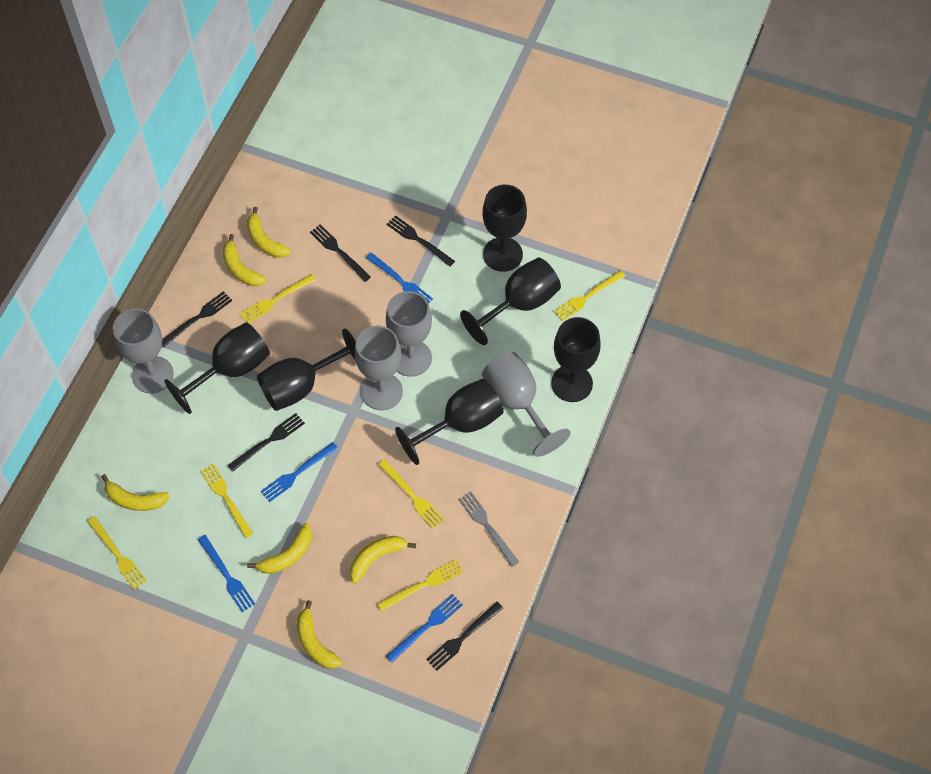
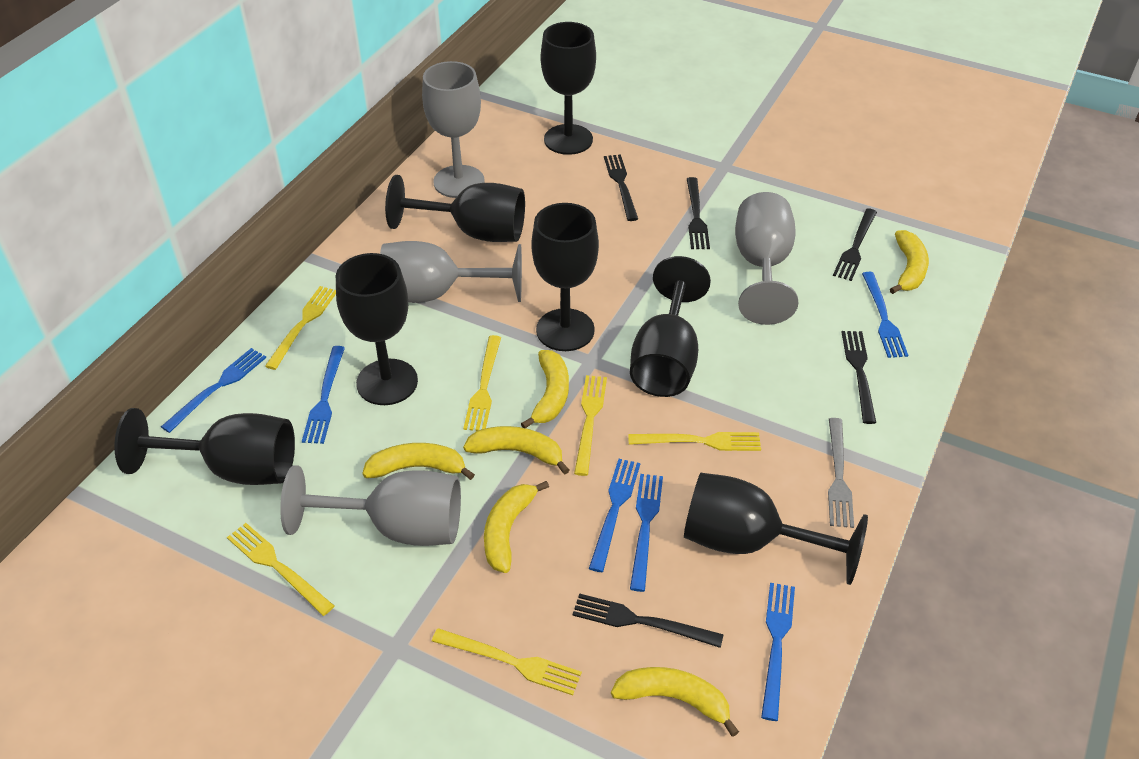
black goblet: 6 -> 7
blue fork: 4 -> 6

